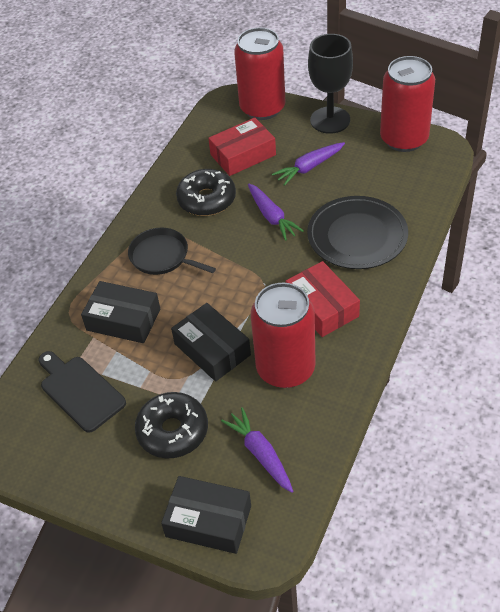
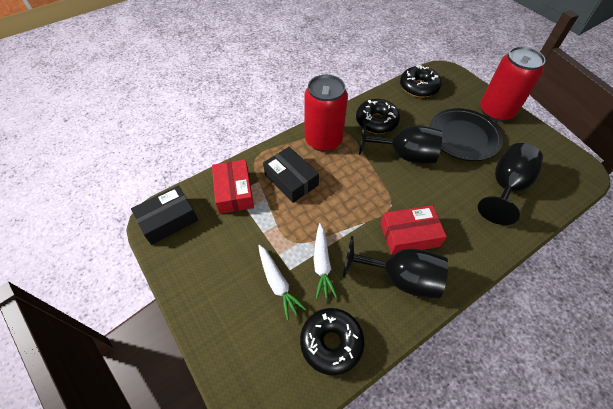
black box: 3 -> 2
black cutting board: 1 -> 0
black donut: 2 -> 3
black goblet: 1 -> 3
black pan: 1 -> 0
purple carrot: 3 -> 0
red can: 3 -> 2
white carrot: 0 -> 2

